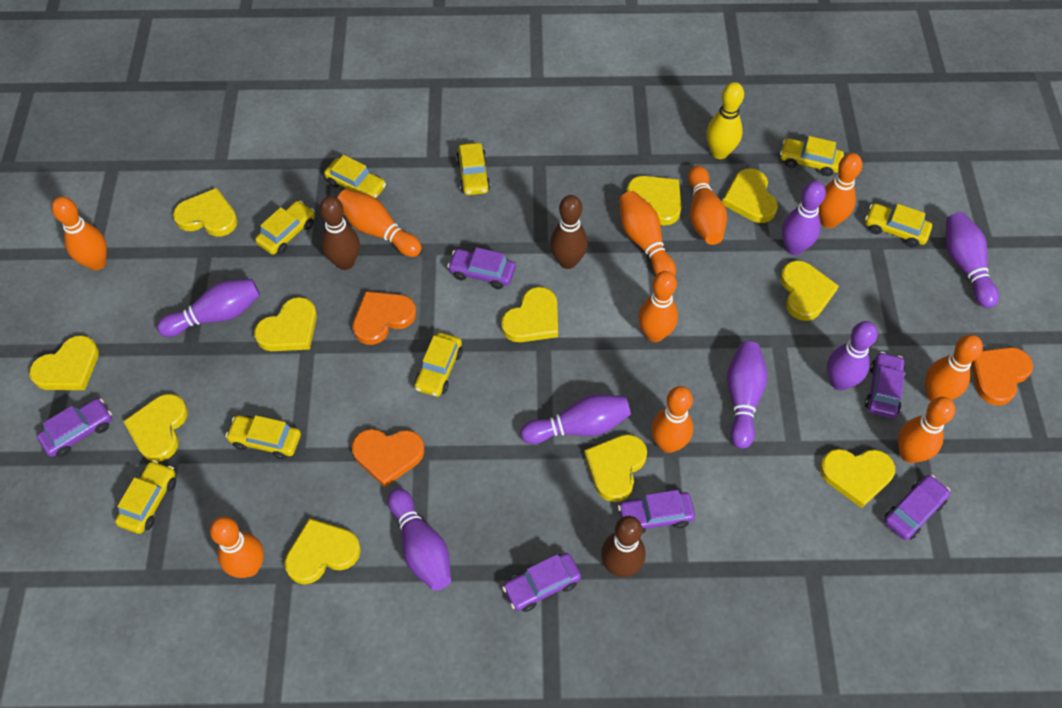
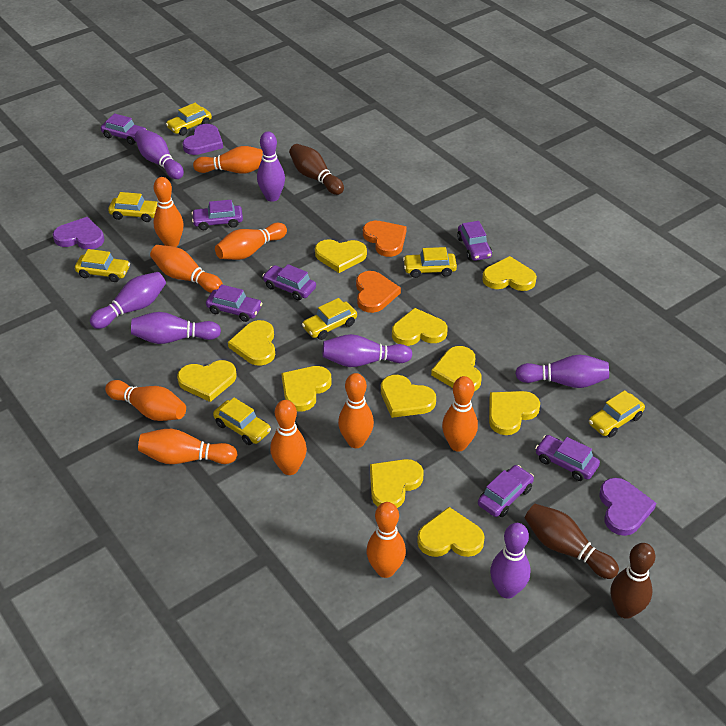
orange heart: 3 -> 2
purple car: 6 -> 7
purple heart: 0 -> 3
yellow bowling pin: 1 -> 0
yellow car: 8 -> 7

